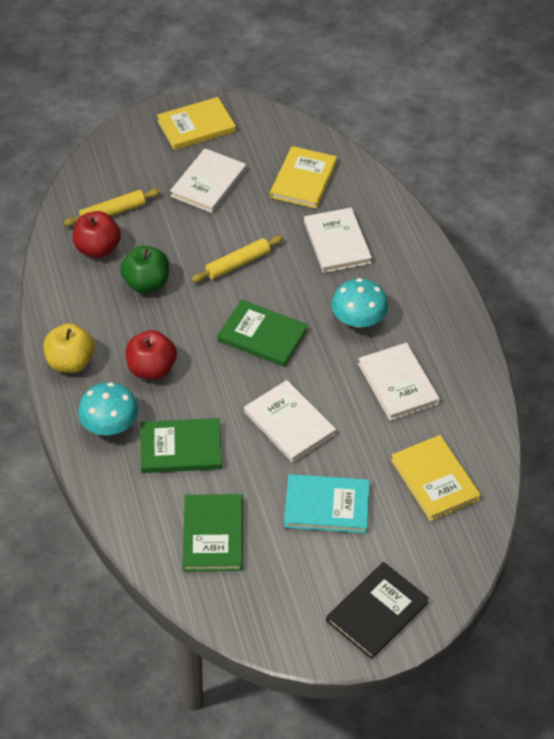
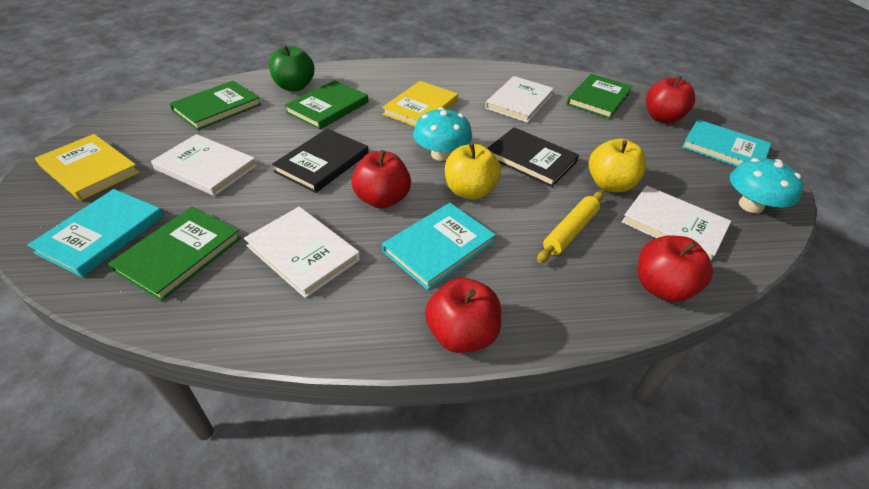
black book: 1 -> 2
green book: 3 -> 4
red apple: 2 -> 4
turquoise book: 1 -> 3
yellow apple: 1 -> 2
yellow book: 3 -> 2
yellow rolling pin: 2 -> 1

